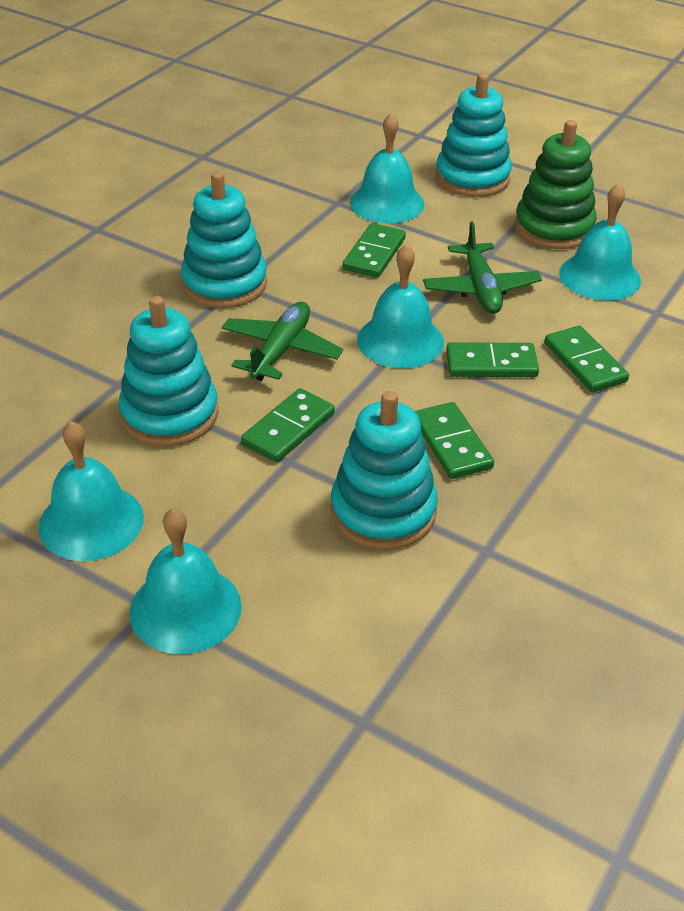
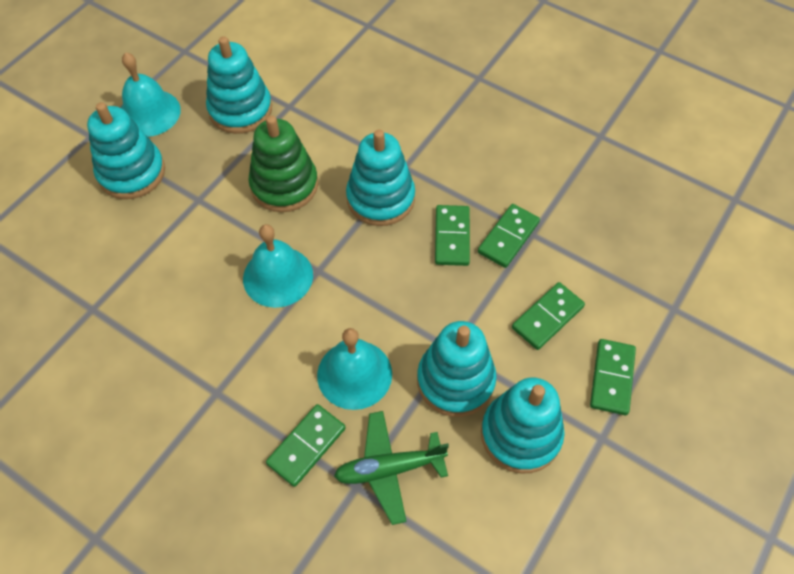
green plane: 2 -> 1
turquoise bell: 5 -> 3
turquoise stacking toy: 4 -> 5

